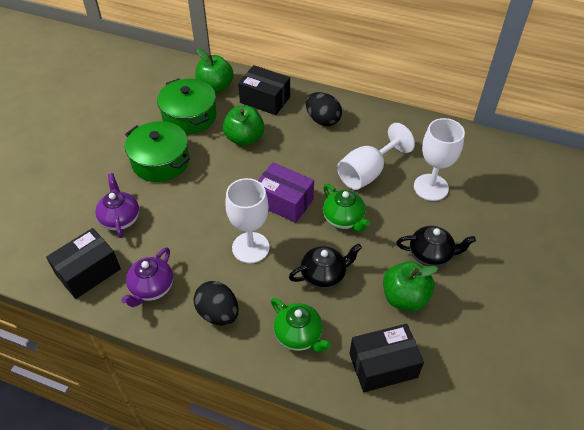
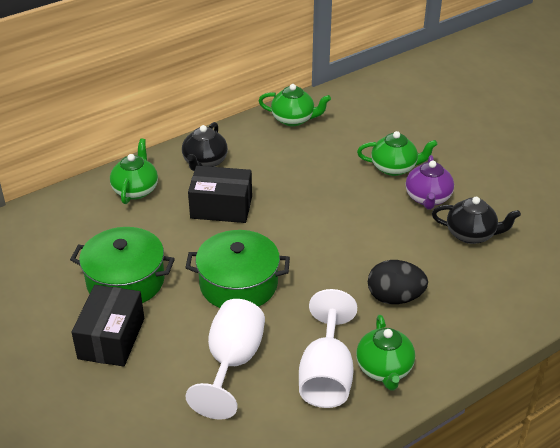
black box: 3 -> 2
black egg: 2 -> 1
green apple: 3 -> 0
green teapot: 2 -> 4
purple box: 1 -> 0
purple teapot: 2 -> 1
white goblet: 3 -> 2

